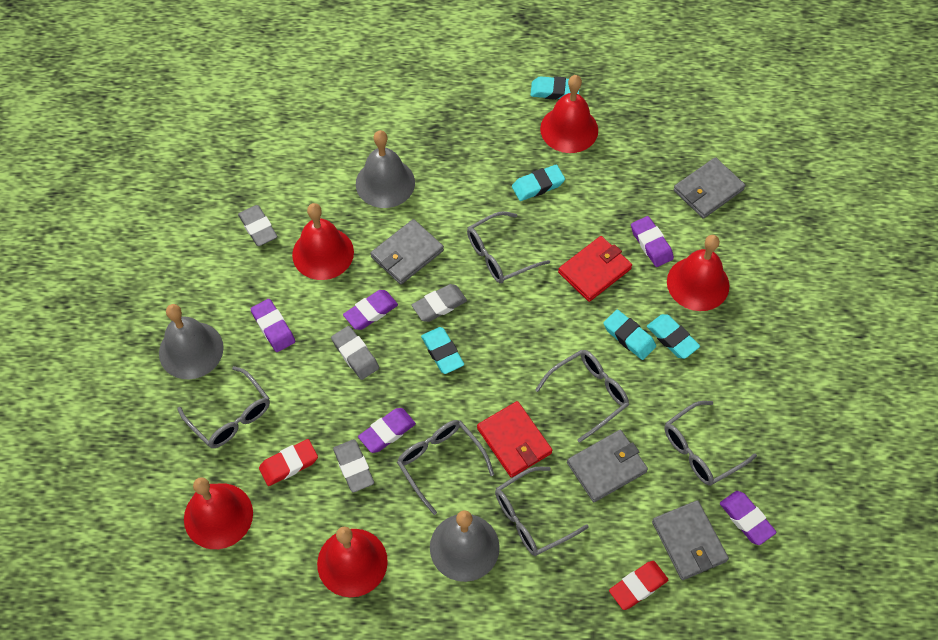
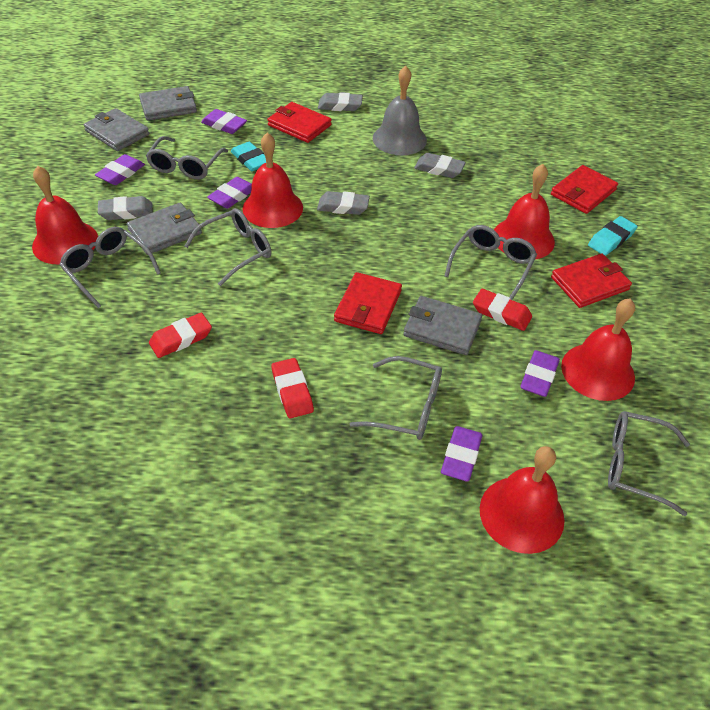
grey bell: 3 -> 1
red eraser: 2 -> 3
red wallet: 2 -> 4
turquoise eraser: 5 -> 2

